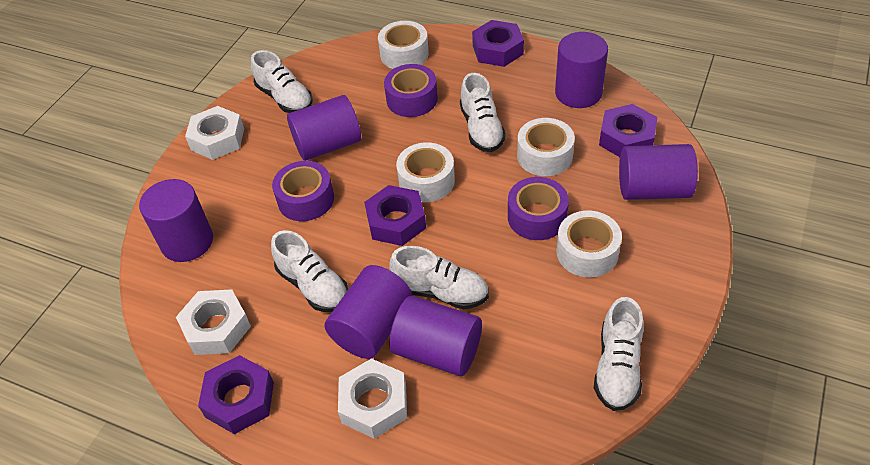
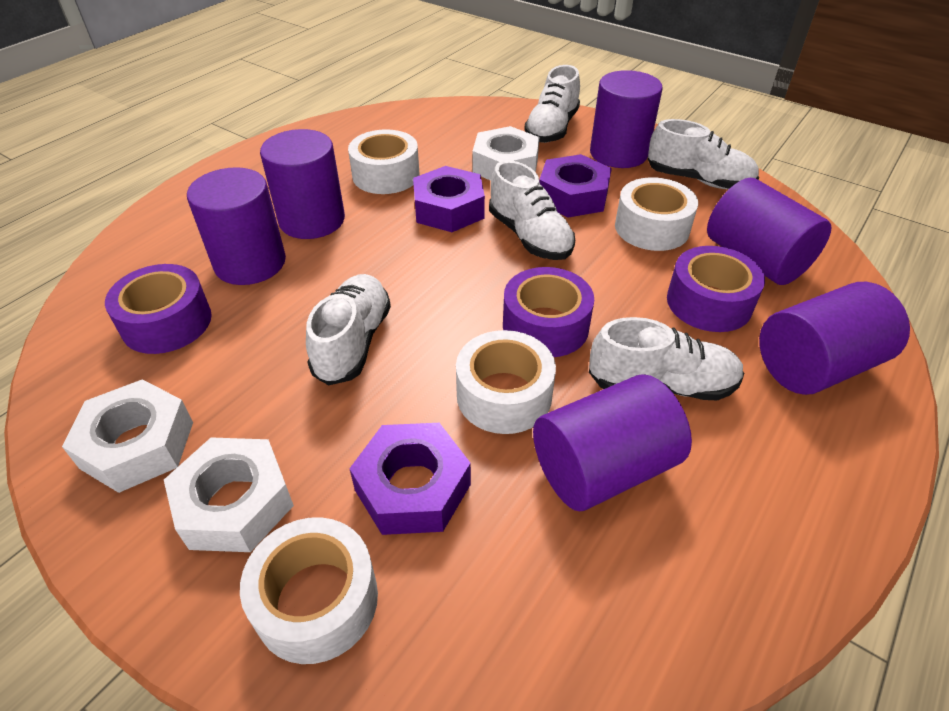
purple nut: 4 -> 3

